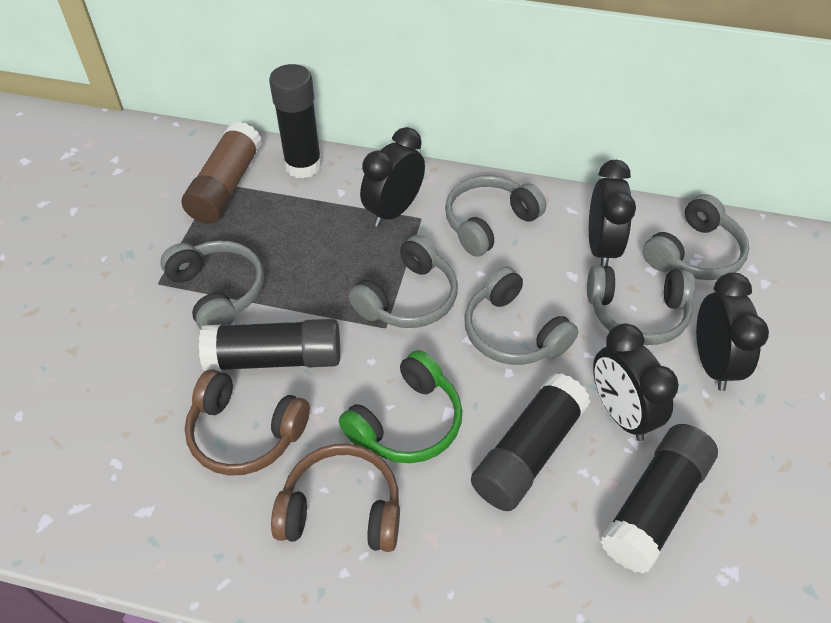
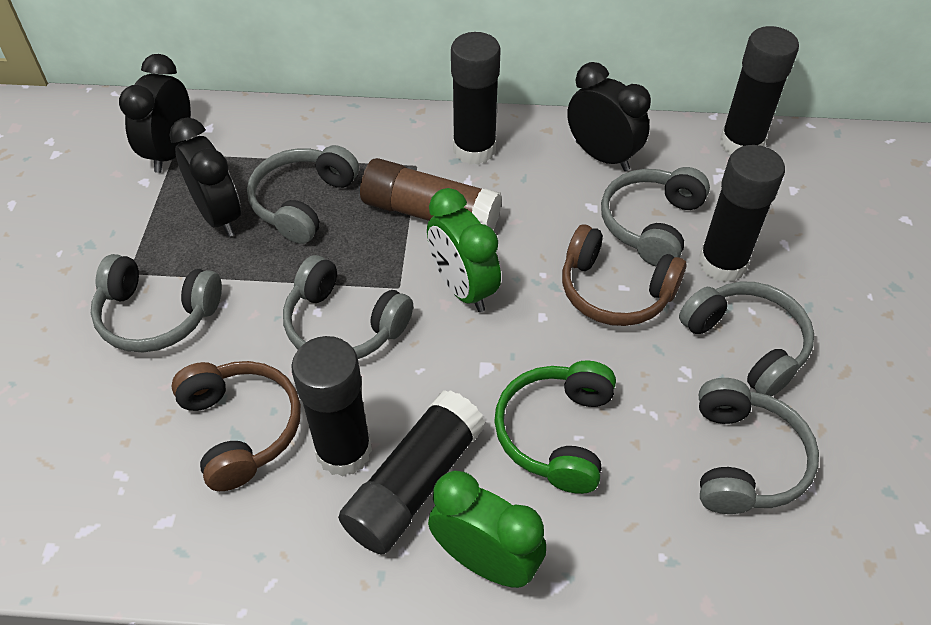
black clock: 4 -> 3
black glue stick: 4 -> 5
green clock: 0 -> 2

